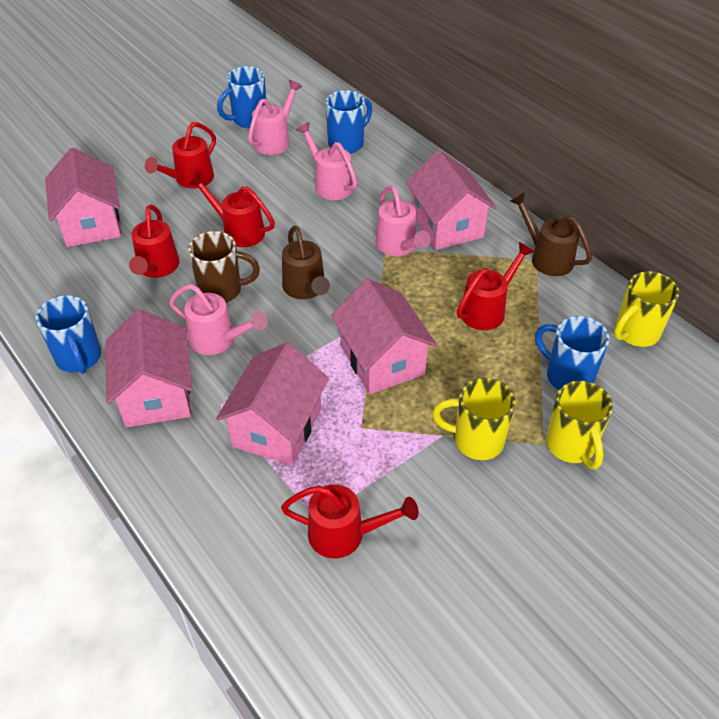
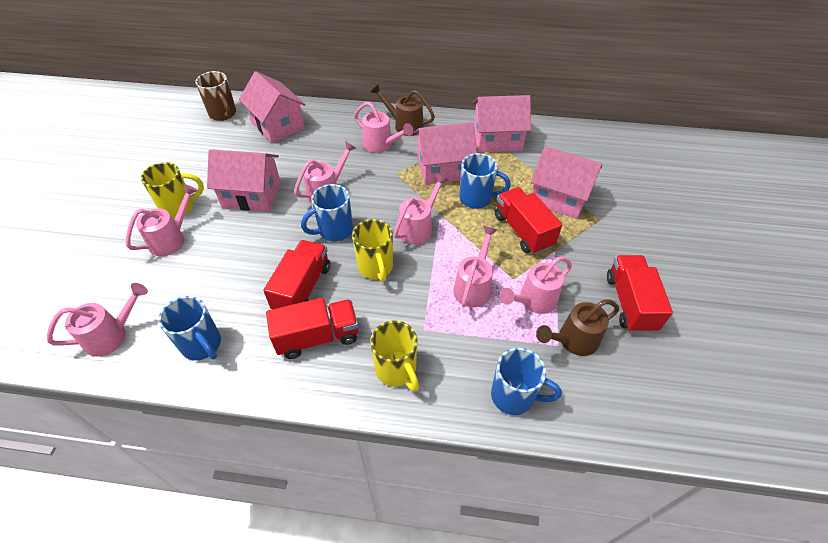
pink watering can: 4 -> 7
red truck: 0 -> 4
red watering can: 5 -> 0

